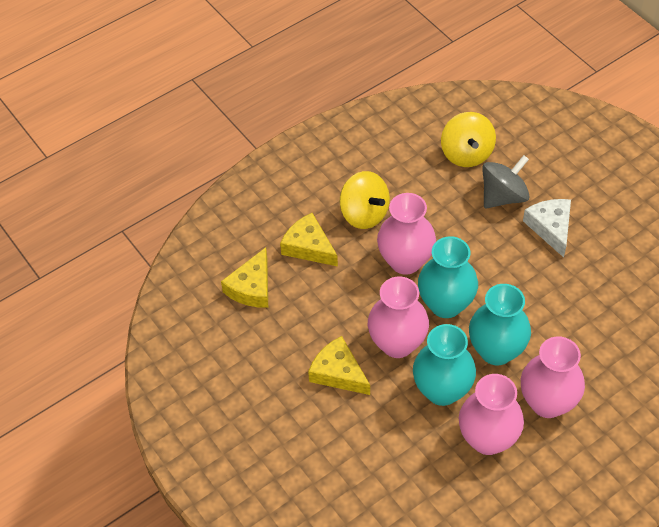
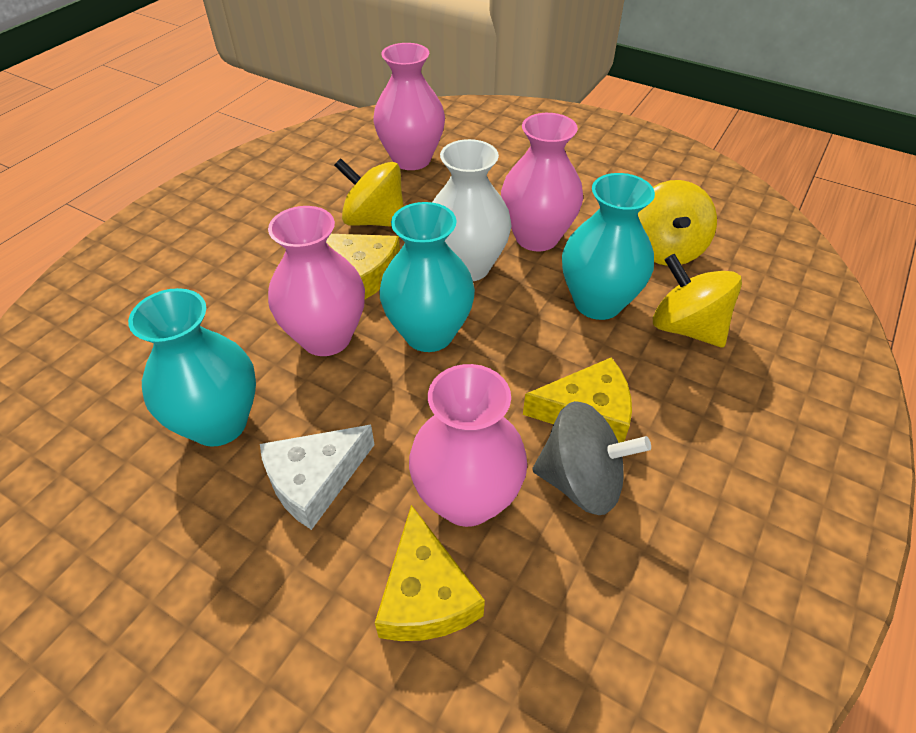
white vase: 0 -> 1
yellow spinning top: 2 -> 3

